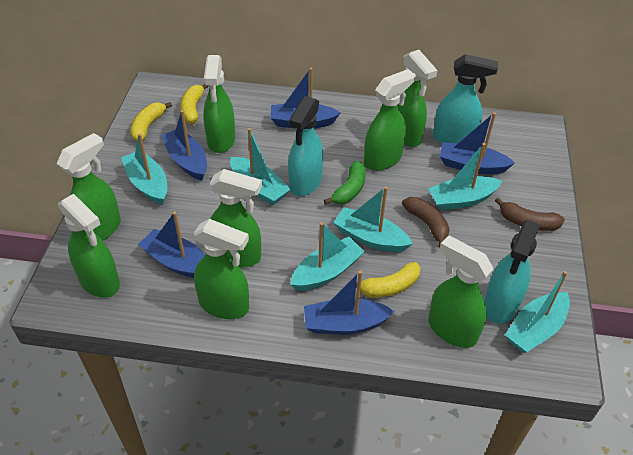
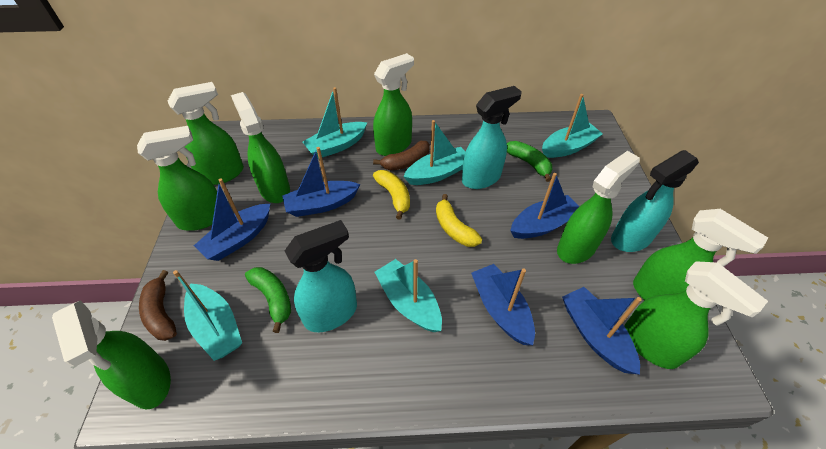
green banana: 1 -> 2
turquoise boat: 6 -> 5
yellow banana: 3 -> 2

